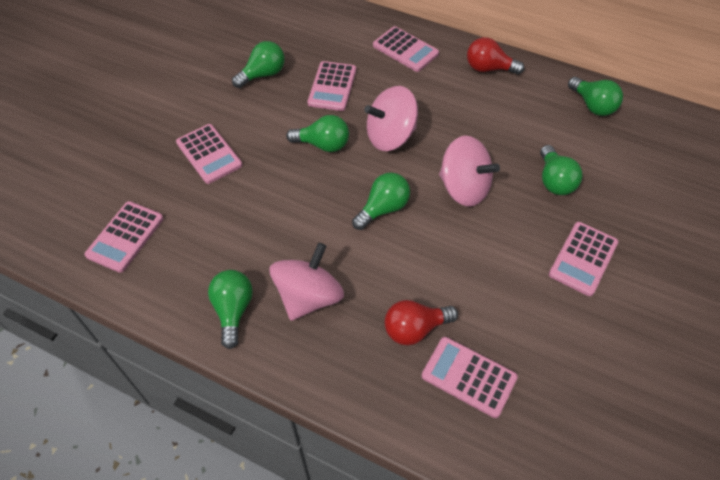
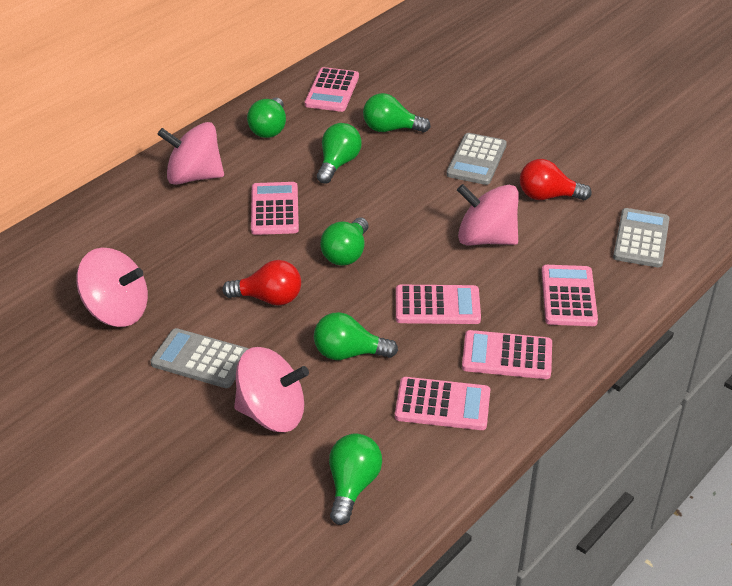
grey calculator: 0 -> 3
pink spinning top: 3 -> 4

